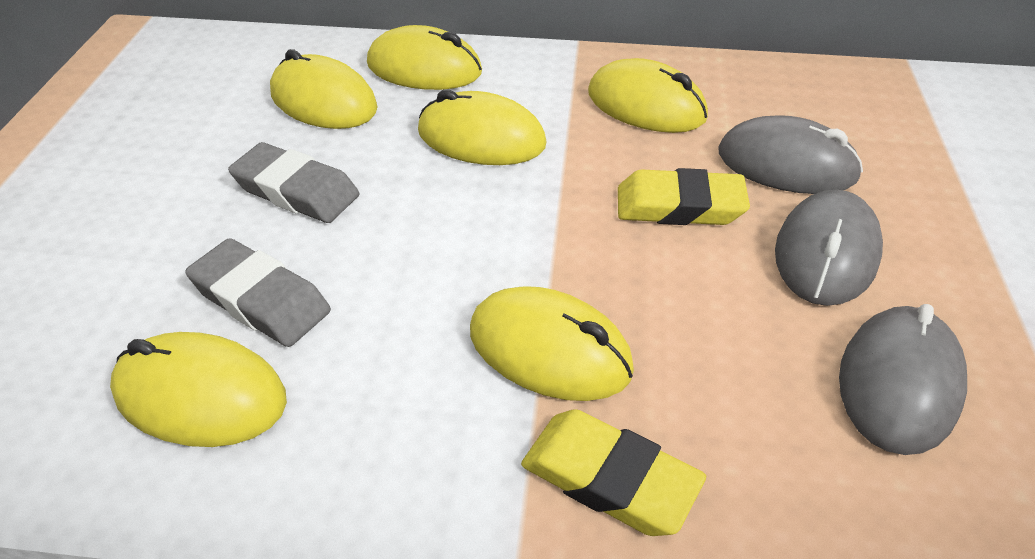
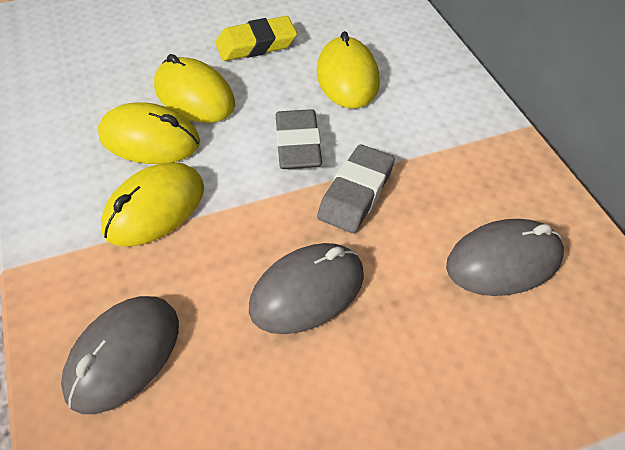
yellow eraser: 2 -> 1
yellow mouse: 6 -> 4

